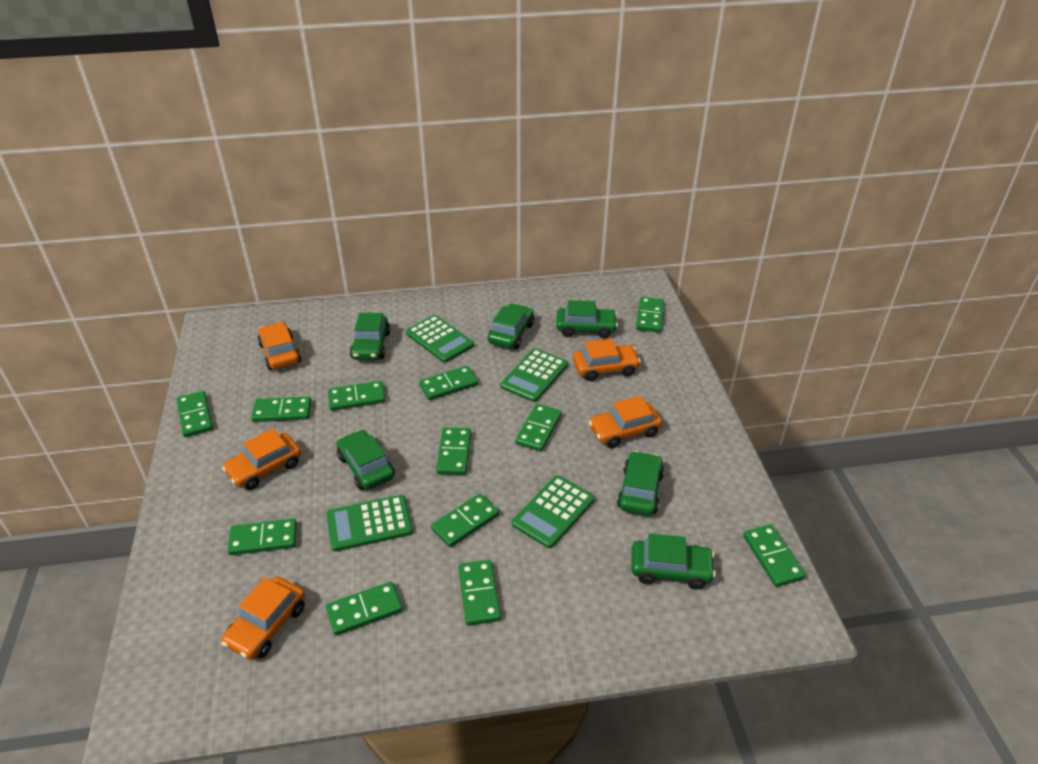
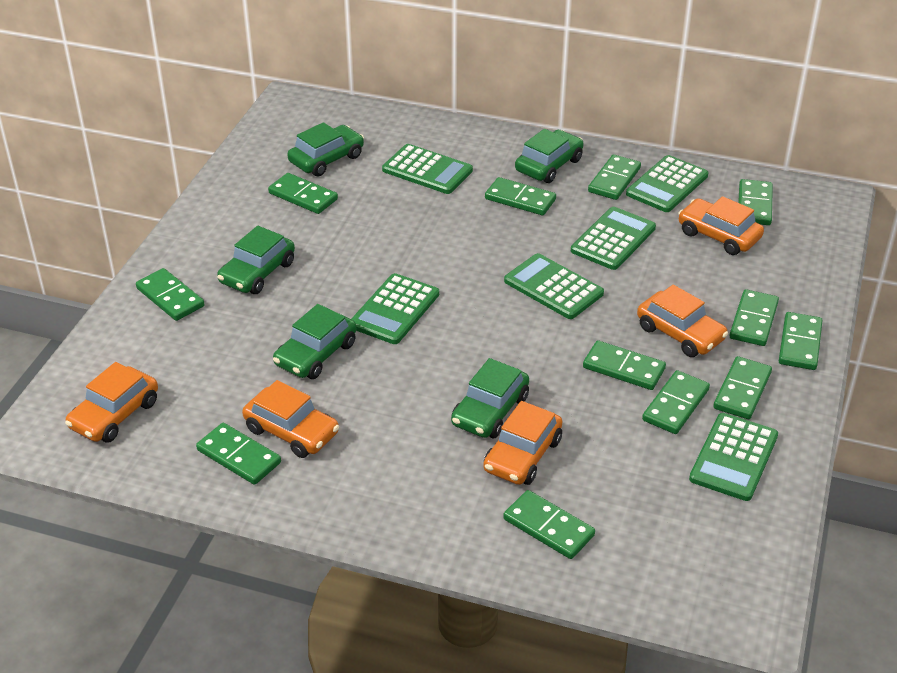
green calculator: 4 -> 6
green car: 6 -> 5

